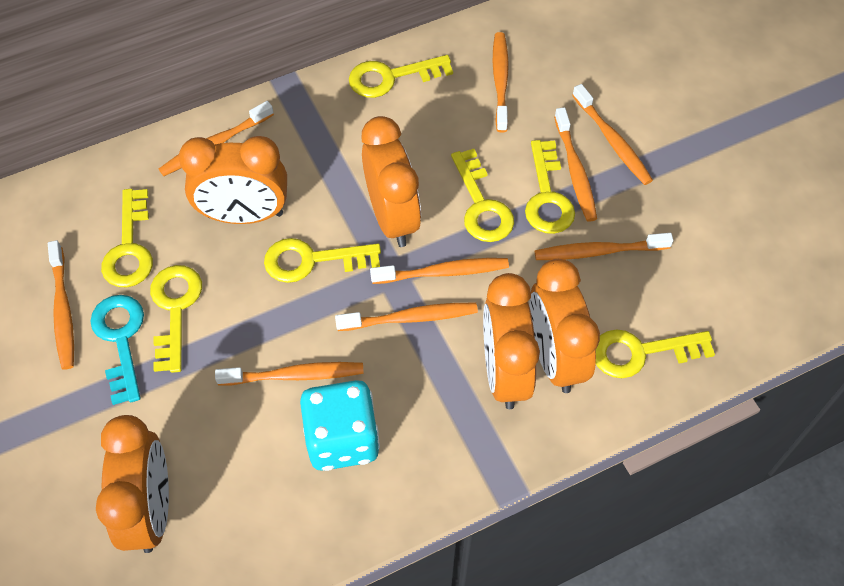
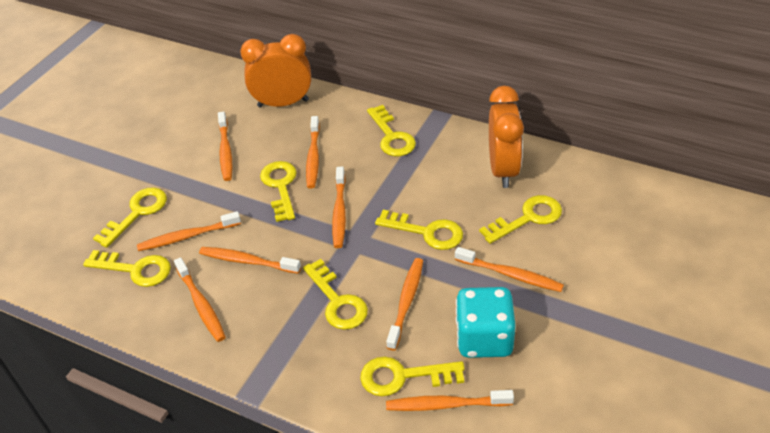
orange clock: 5 -> 2
turquoise key: 1 -> 0
yellow key: 7 -> 8

